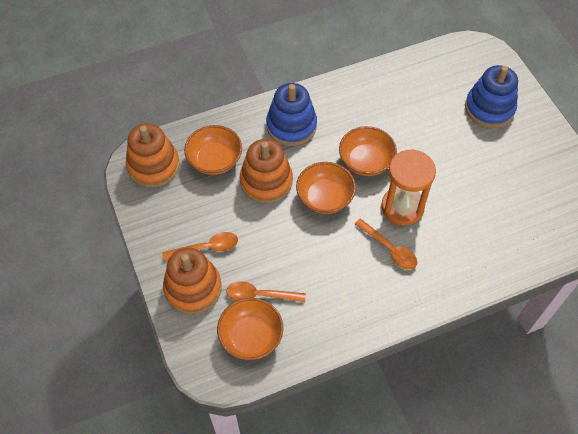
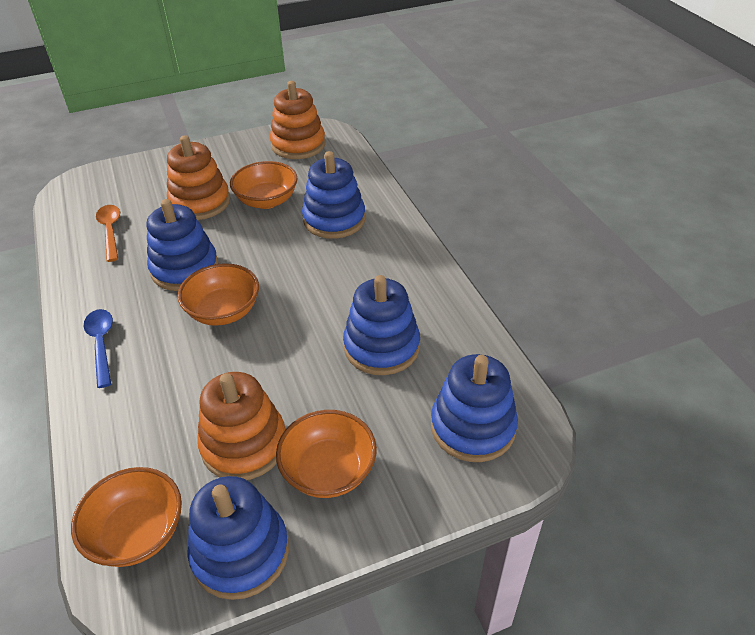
blue spoon: 0 -> 1
blue stacking toy: 2 -> 5
orange hourglass: 1 -> 0
orange spoon: 3 -> 1

